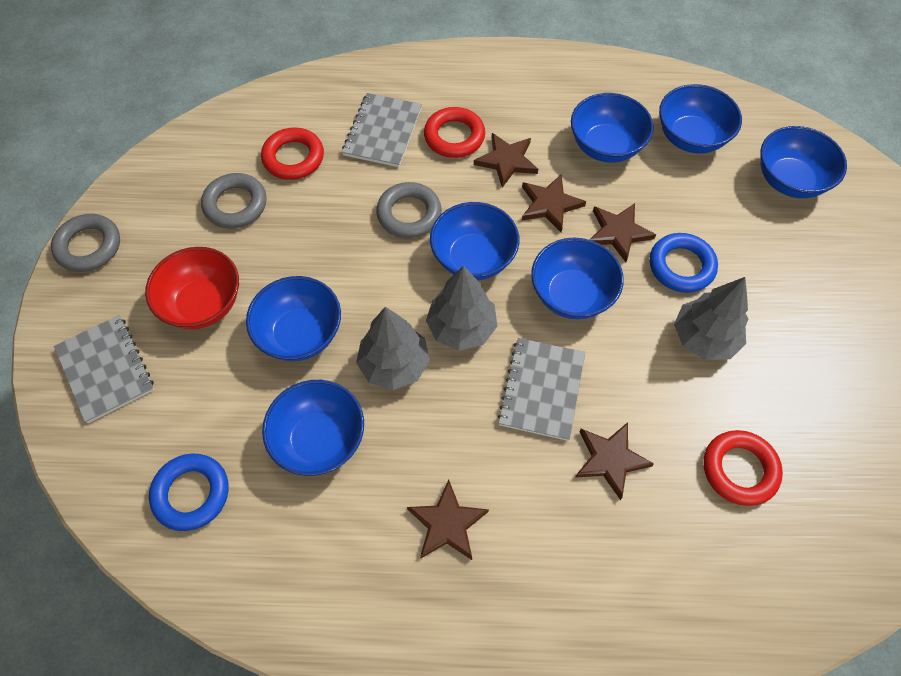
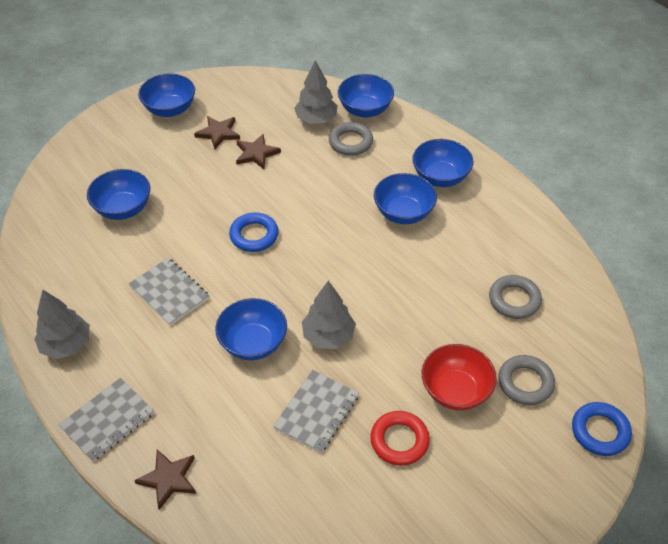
blue bowl: 7 -> 6
brown star: 5 -> 3
red ring: 3 -> 1

